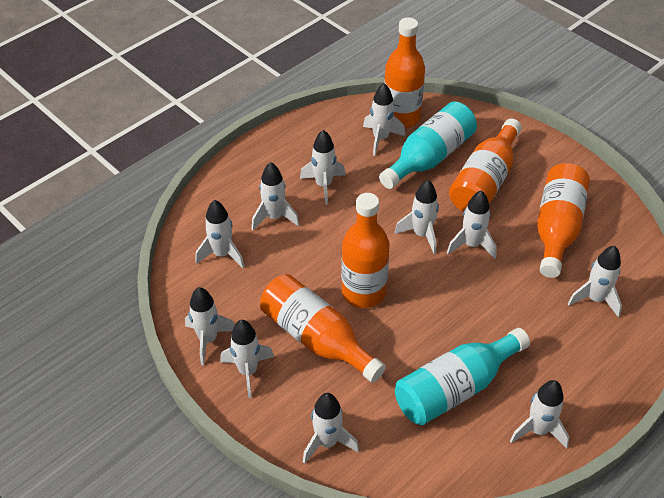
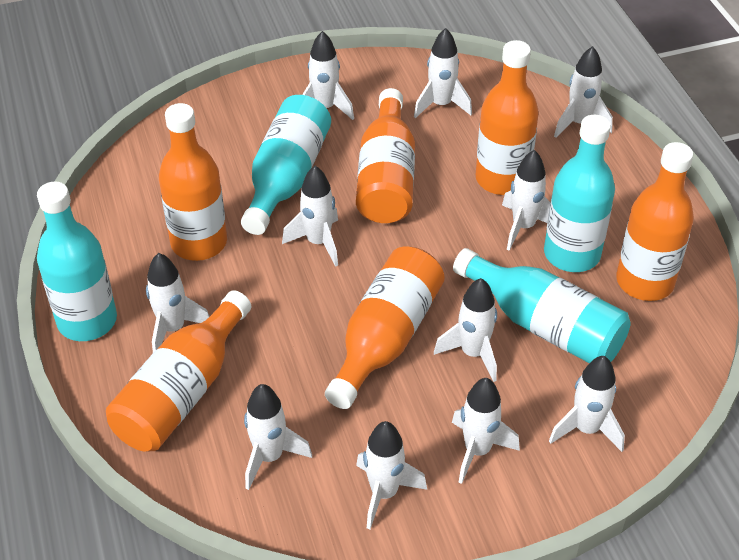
orange bottle: 5 -> 6
turquoise bottle: 2 -> 4

